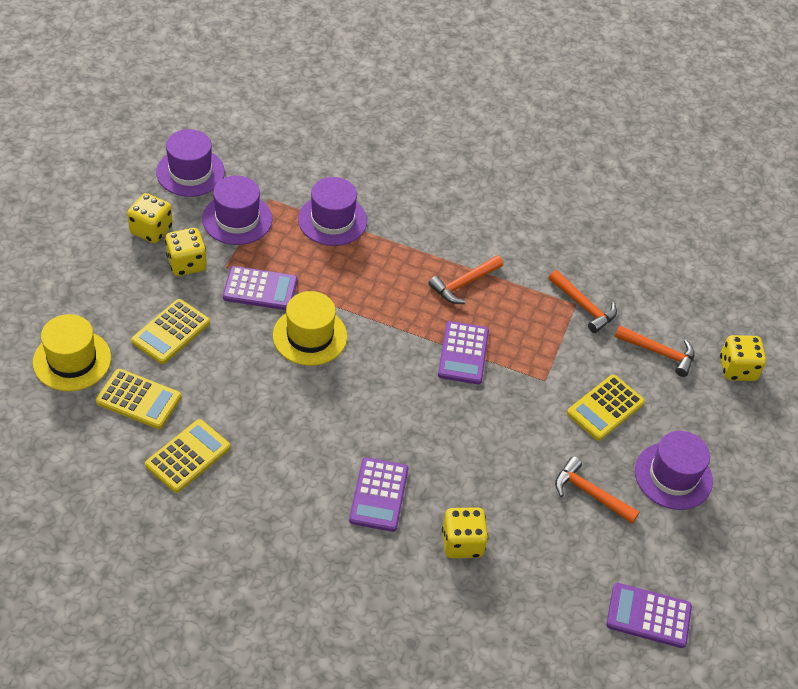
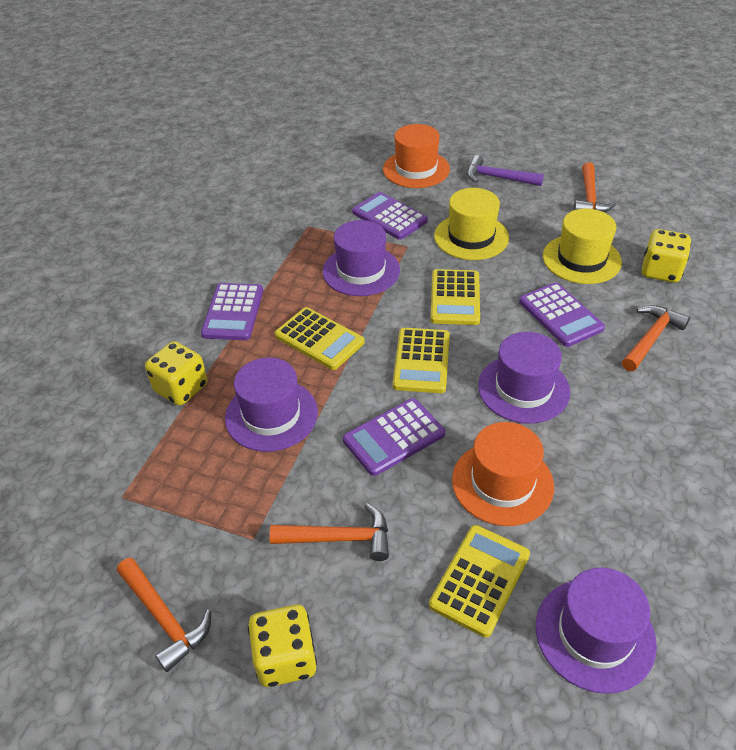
orange hat: 0 -> 2
purple hammer: 0 -> 1
yellow dice: 4 -> 3

